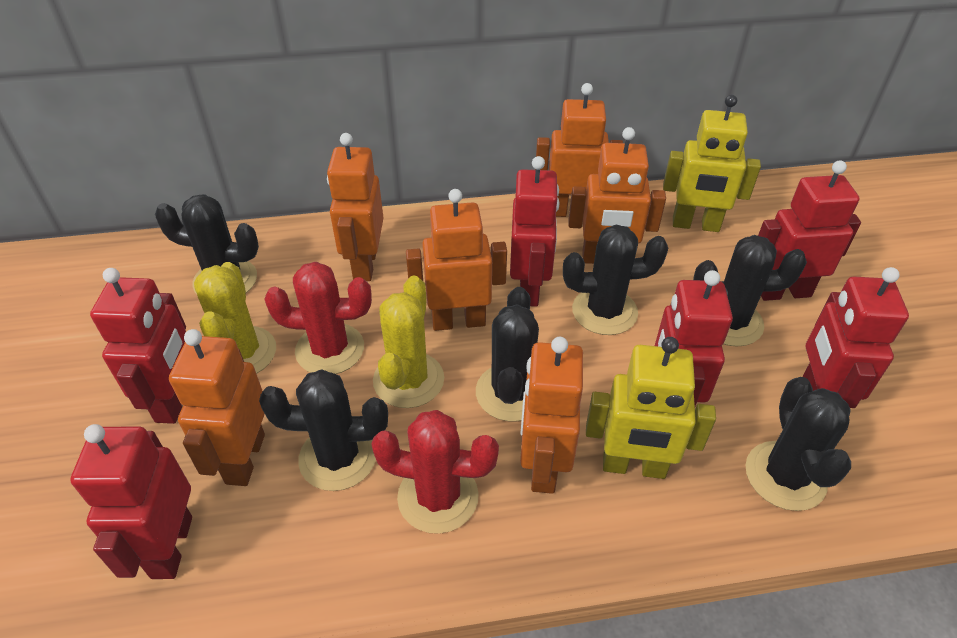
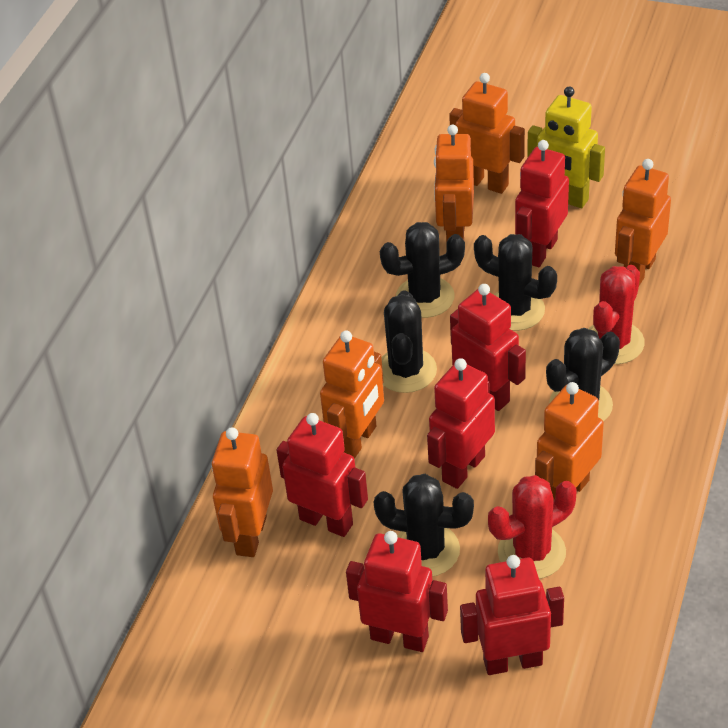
black cactus: 6 -> 5
yellow cactus: 2 -> 0
yellow robot: 2 -> 1

